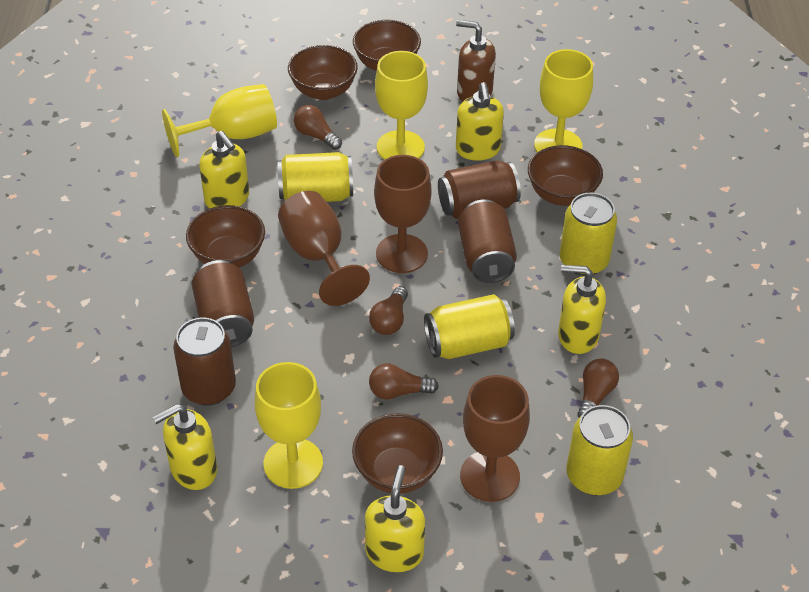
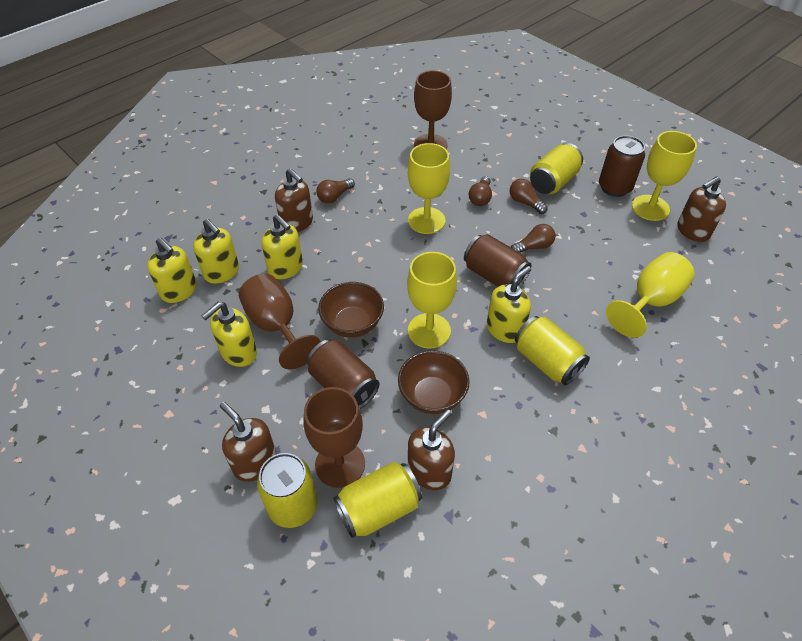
brown bowl: 5 -> 2
brown can: 4 -> 3
brown soap dispenser: 1 -> 4

